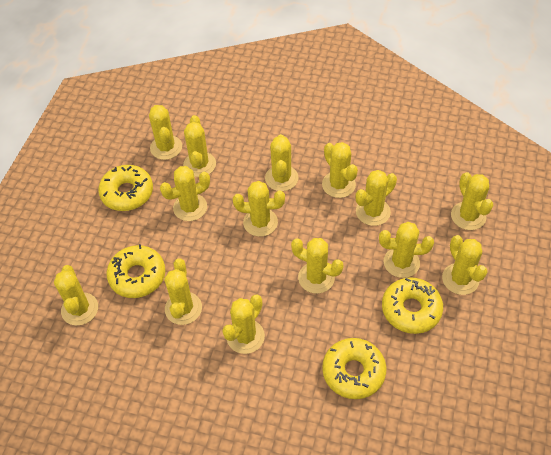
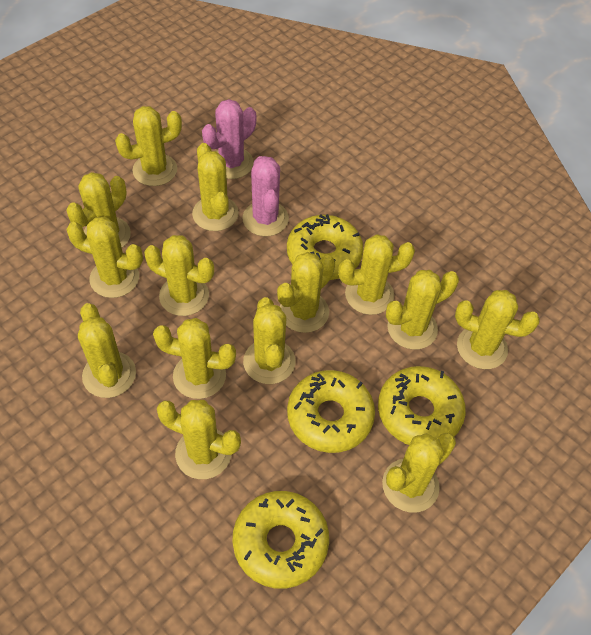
pink cactus: 0 -> 2

